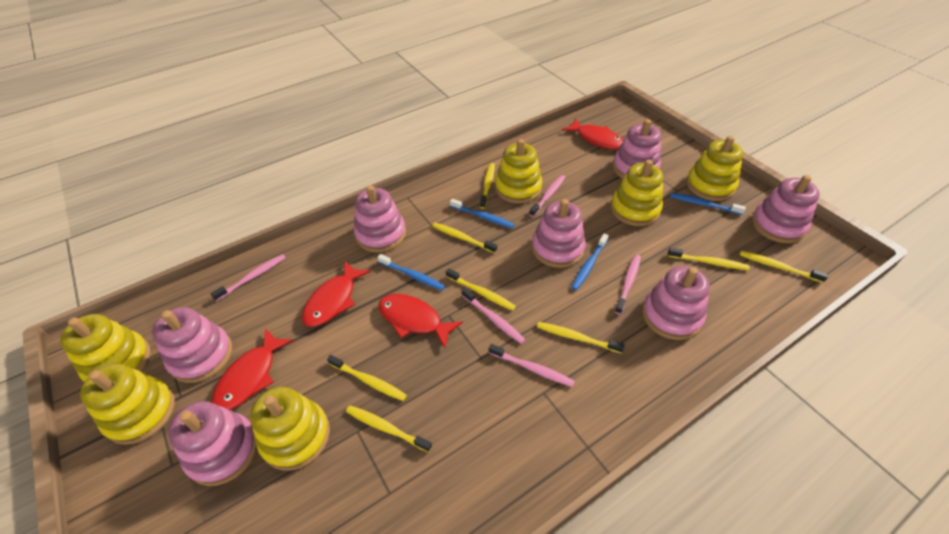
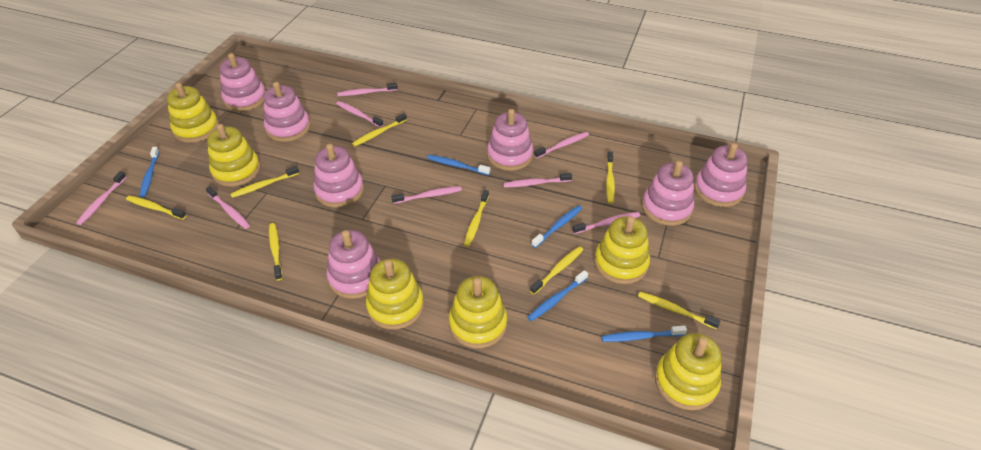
blue toothbrush: 4 -> 5
pink toothbrush: 5 -> 8
red fish: 4 -> 0

